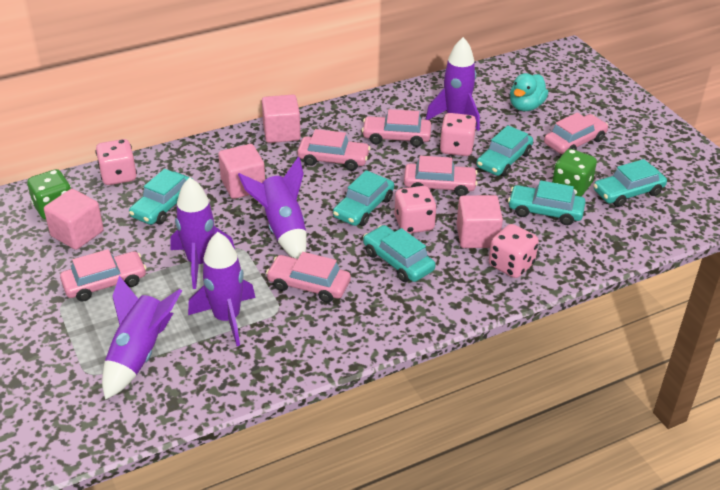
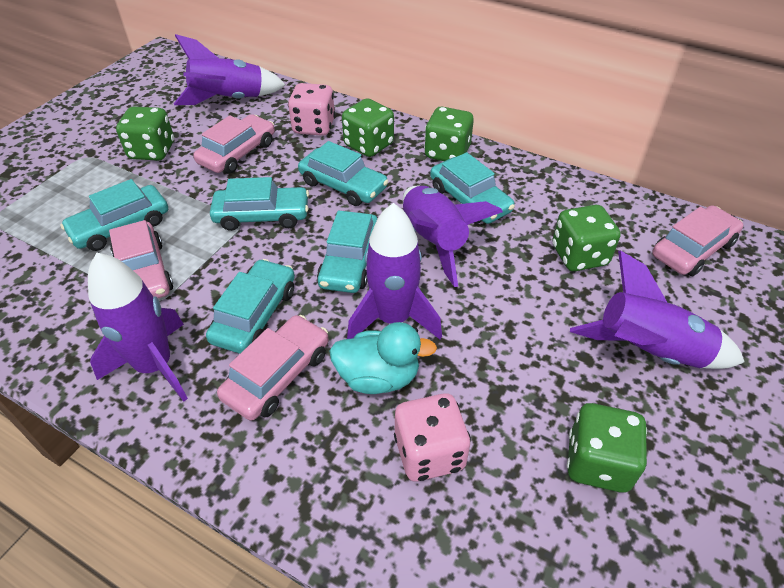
green dice: 2 -> 5
pink car: 6 -> 4
pink cube: 4 -> 0
pink dice: 4 -> 2

